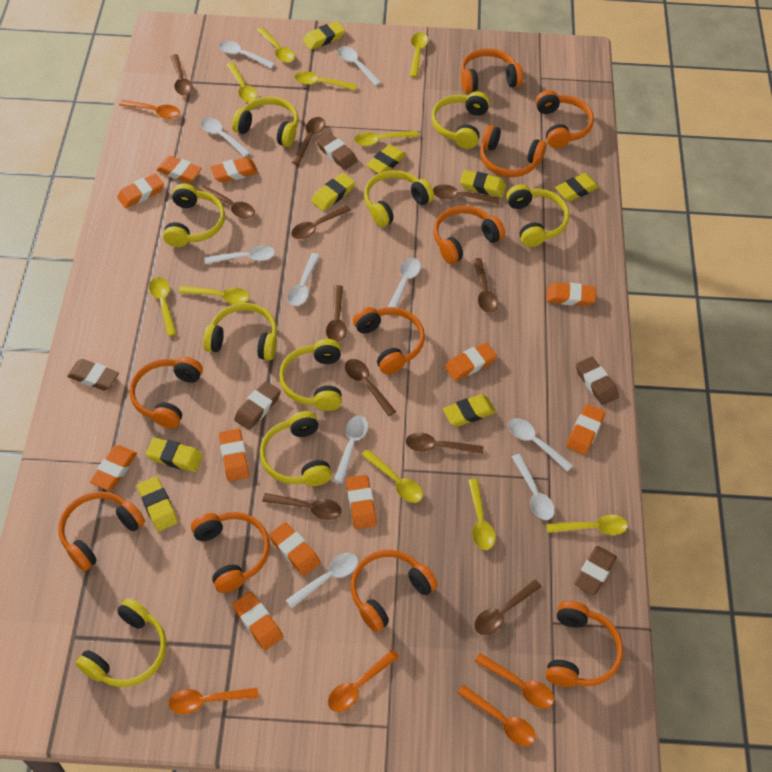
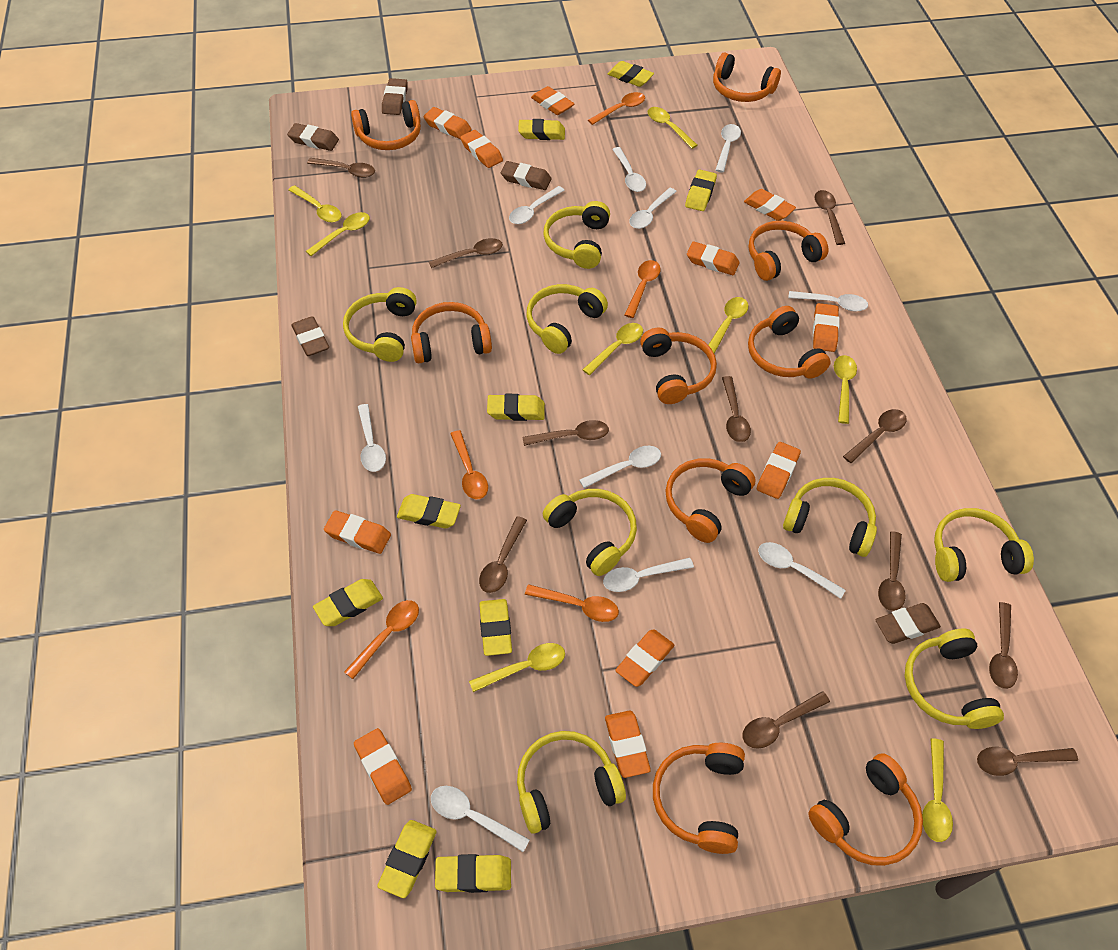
orange headphones: 10 -> 9
yellow eraser: 8 -> 9
yellow headphones: 9 -> 8
yellow spoon: 10 -> 8

